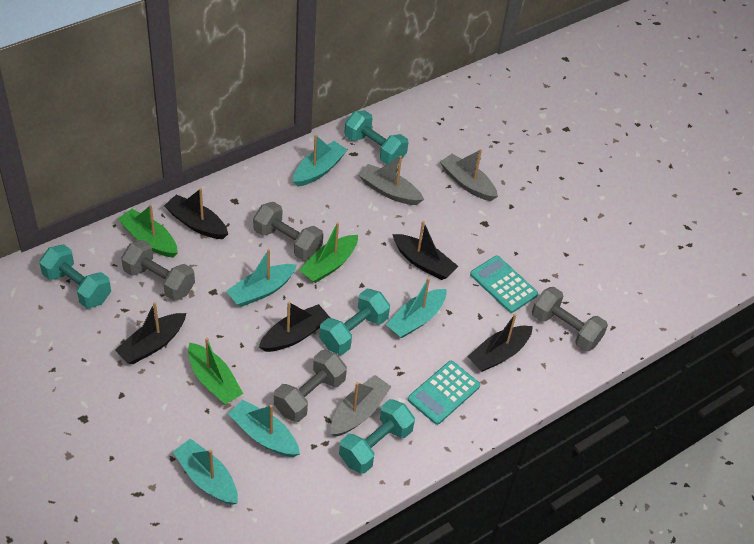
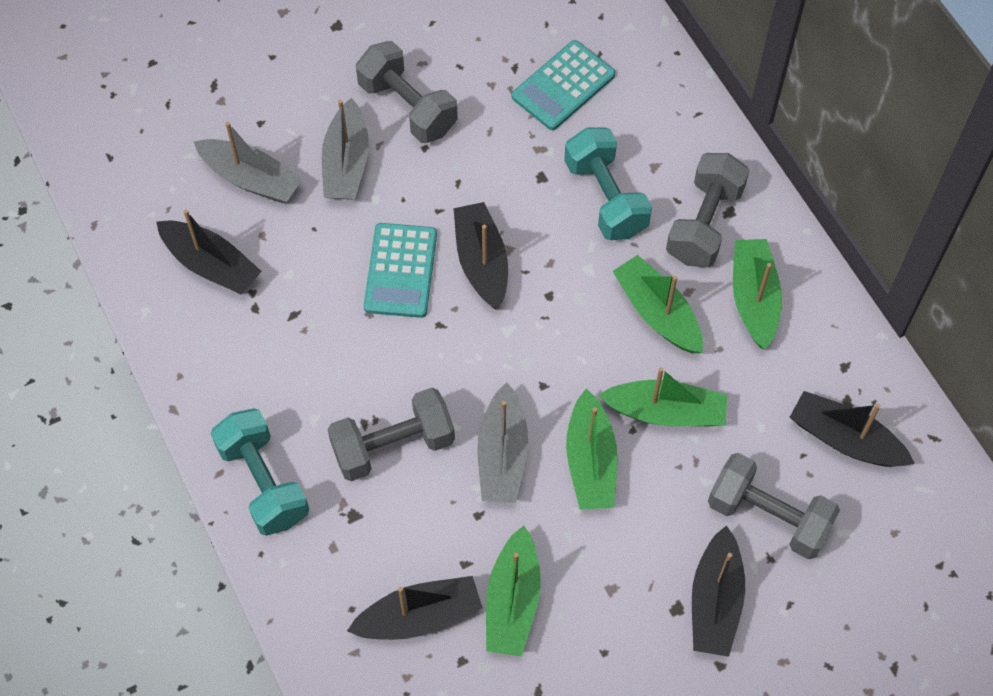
green boat: 3 -> 5
turquoise boat: 5 -> 0
turquoise dumbbell: 4 -> 2

